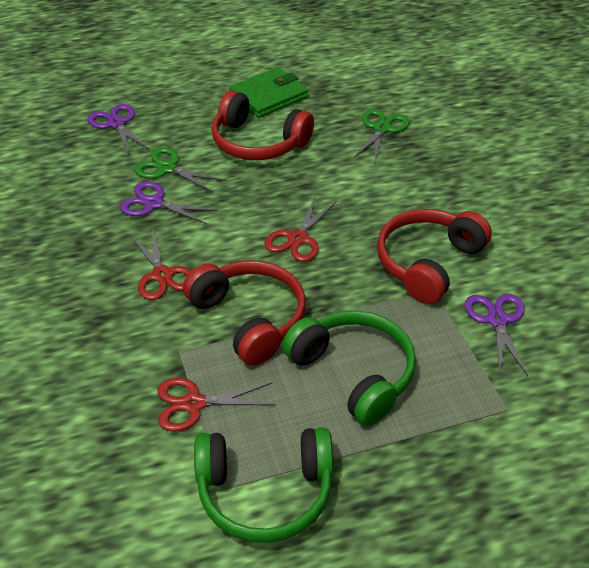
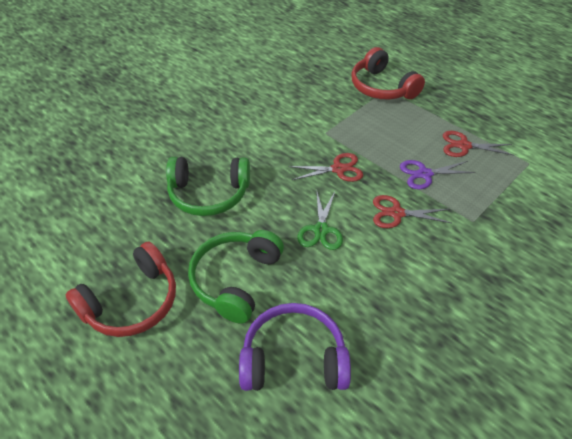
green scissors: 2 -> 1
green wallet: 1 -> 0
purple headphones: 0 -> 1
purple scissors: 3 -> 1
red headphones: 3 -> 2

